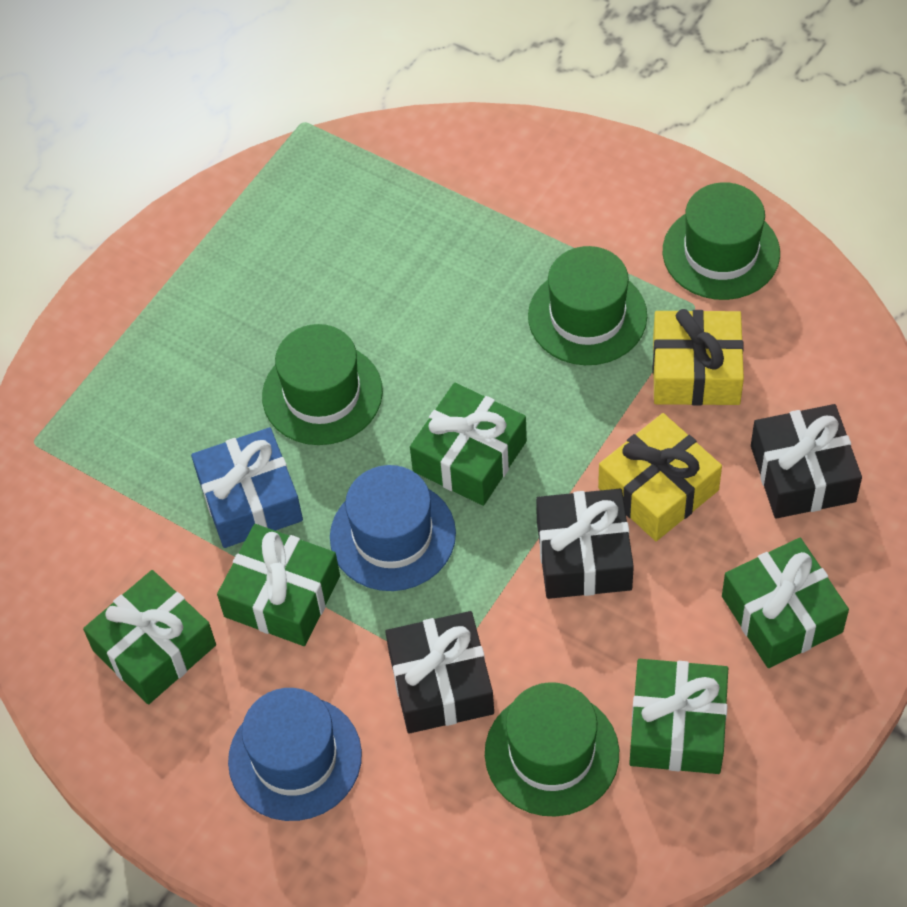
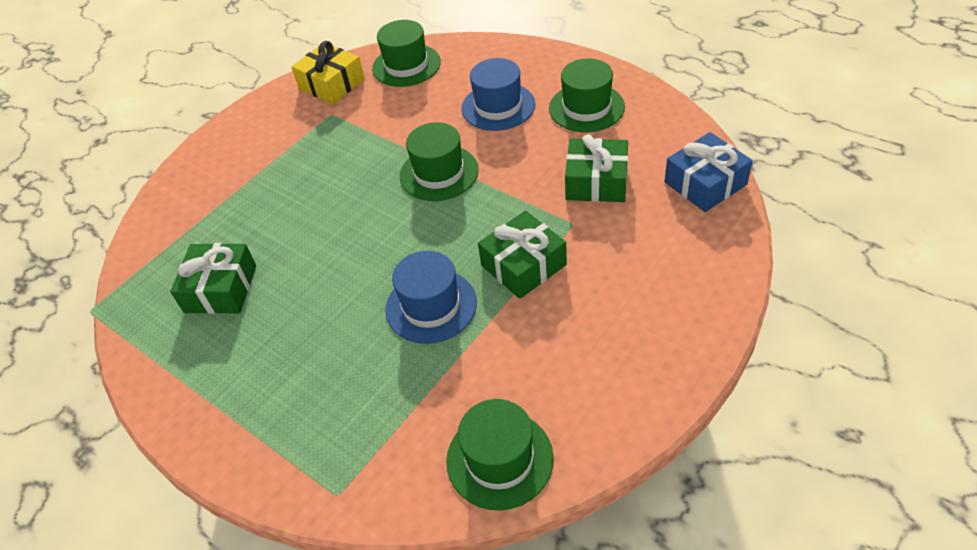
black gift: 3 -> 0
green gift: 5 -> 3
yellow gift: 2 -> 1

